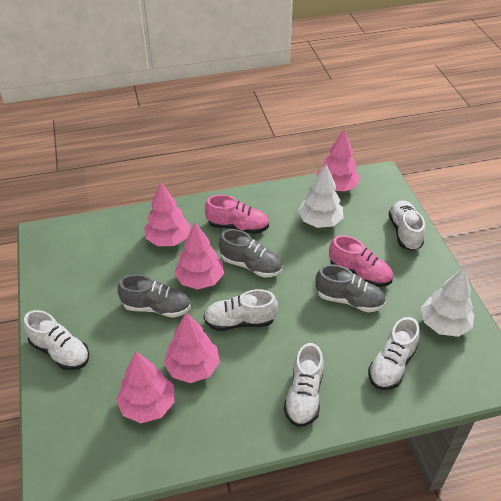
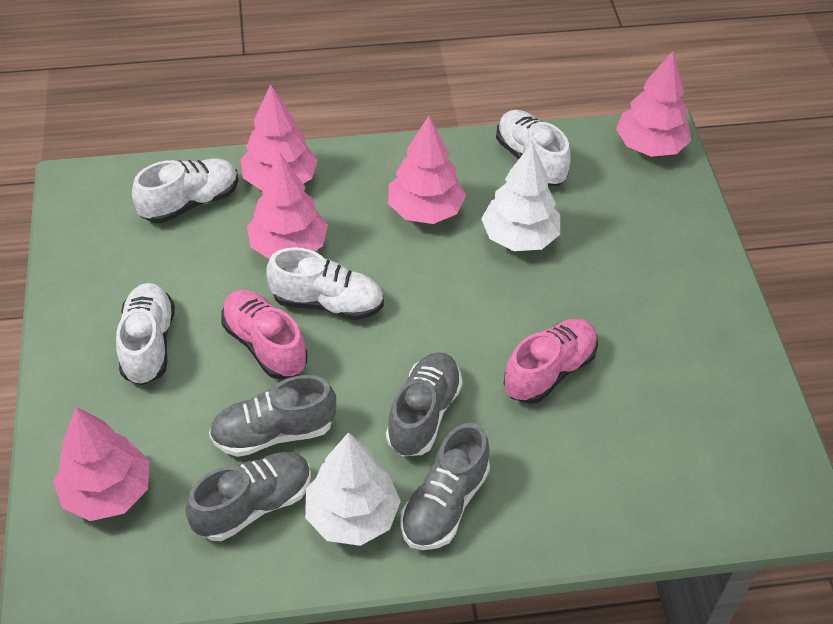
grey shoe: 3 -> 4
white shoe: 5 -> 4

